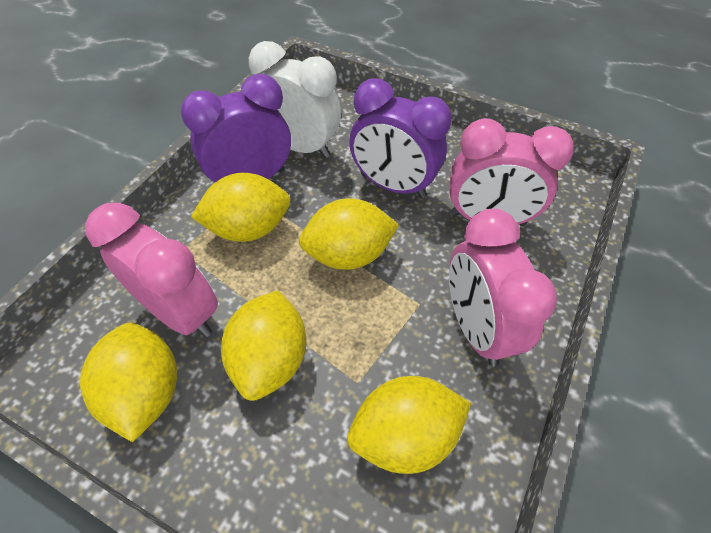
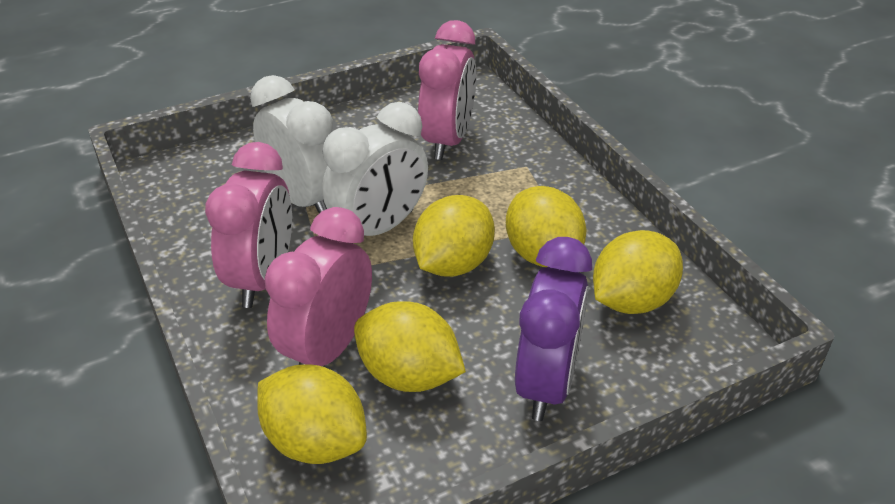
purple clock: 2 -> 1
white clock: 1 -> 2

